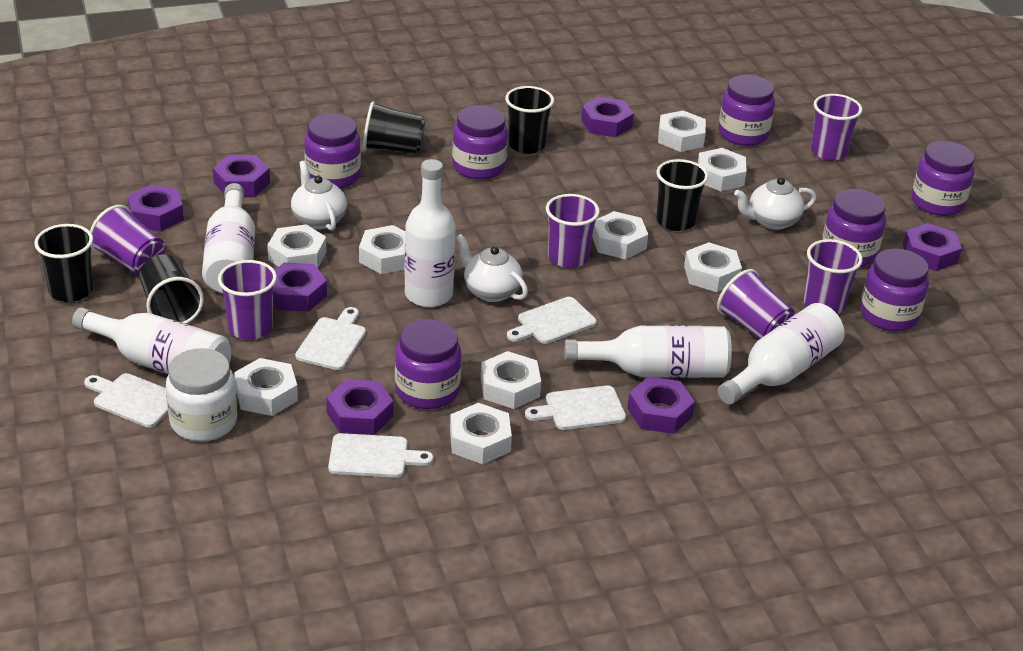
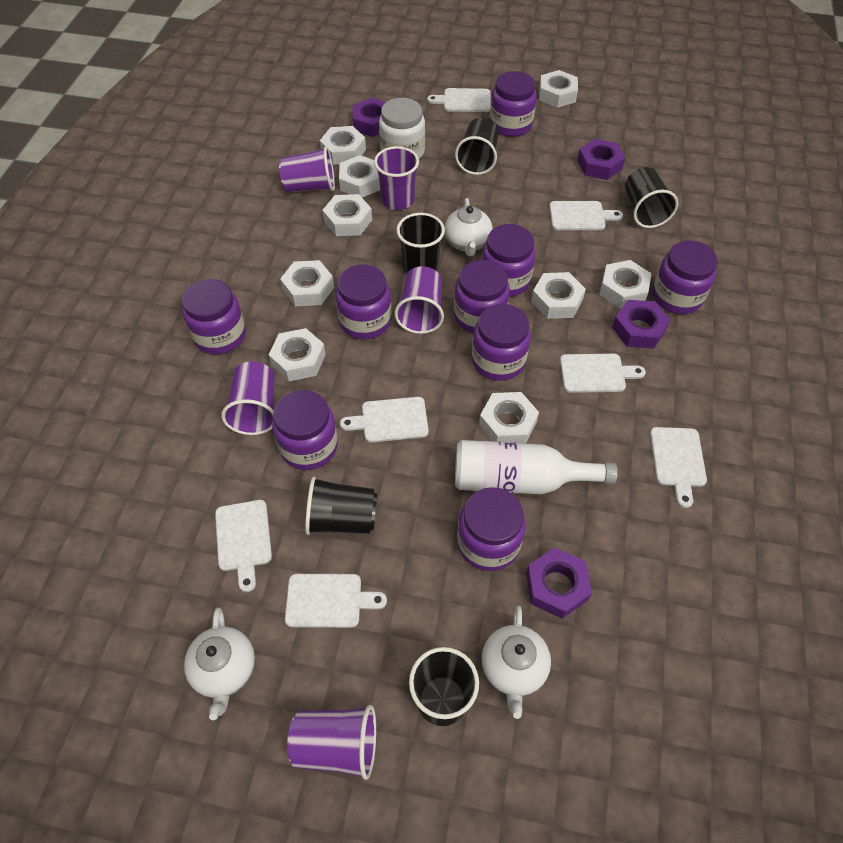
purple cup: 6 -> 5
purple jar: 7 -> 9
purple nut: 7 -> 4
white bottle: 5 -> 1
white cutting board: 5 -> 7

